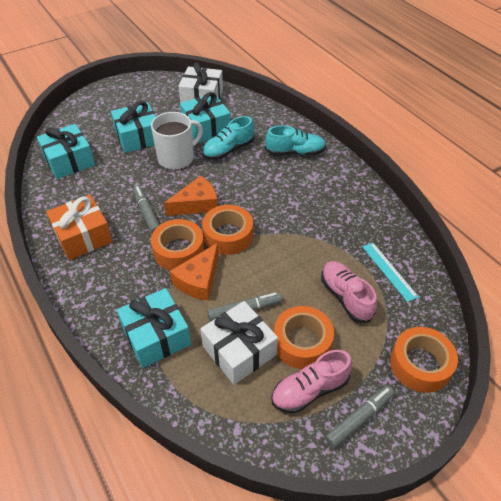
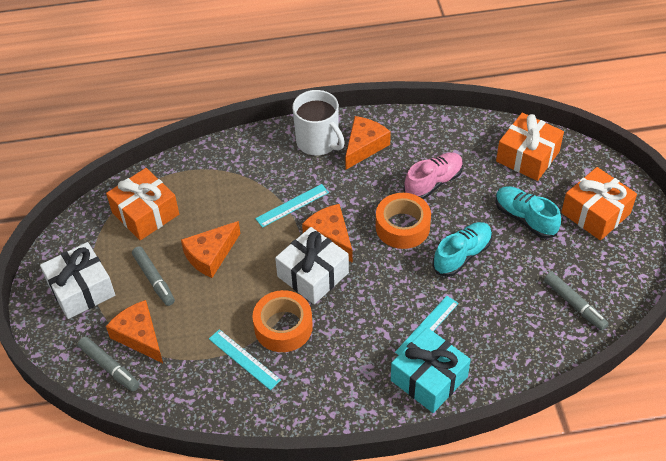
orange cheese: 2 -> 4
orange gift: 1 -> 3
orange tape: 4 -> 2
pink shoe: 2 -> 1
turquoise gift: 4 -> 1
turquoise ruler: 1 -> 3

